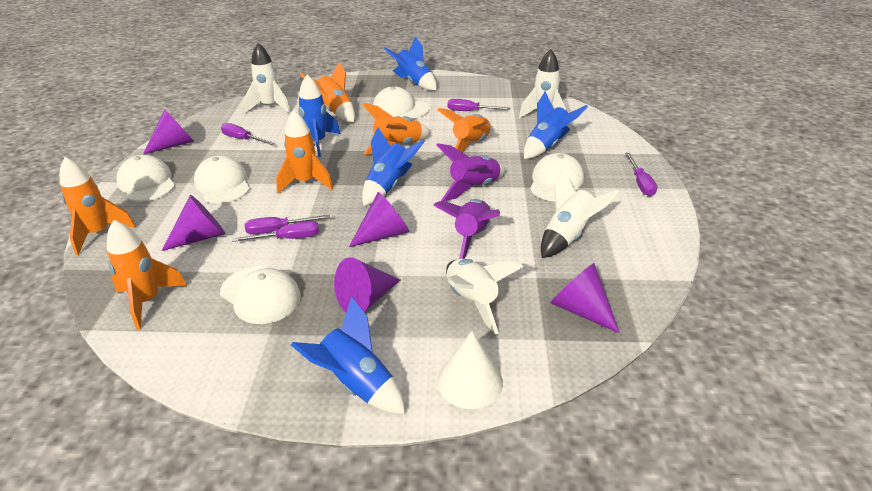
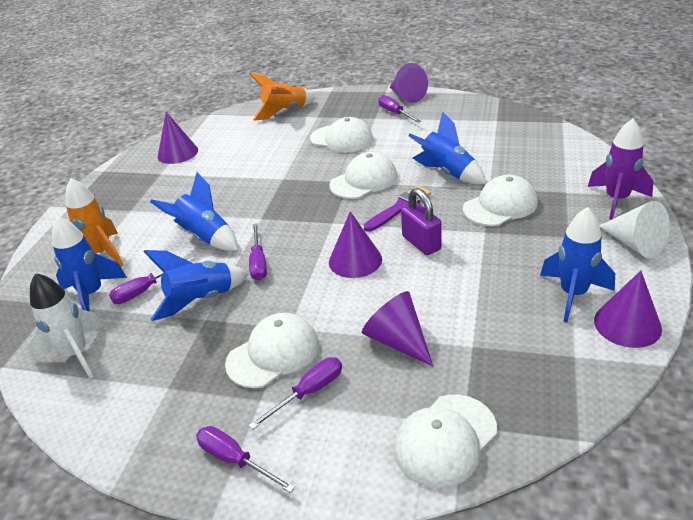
orange rocket: 6 -> 2
purple brush: 0 -> 1
purple padlock: 0 -> 1
purple rocket: 2 -> 1
white rocket: 4 -> 1

